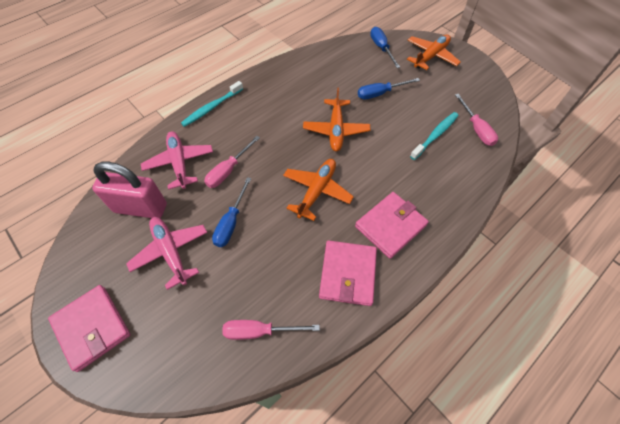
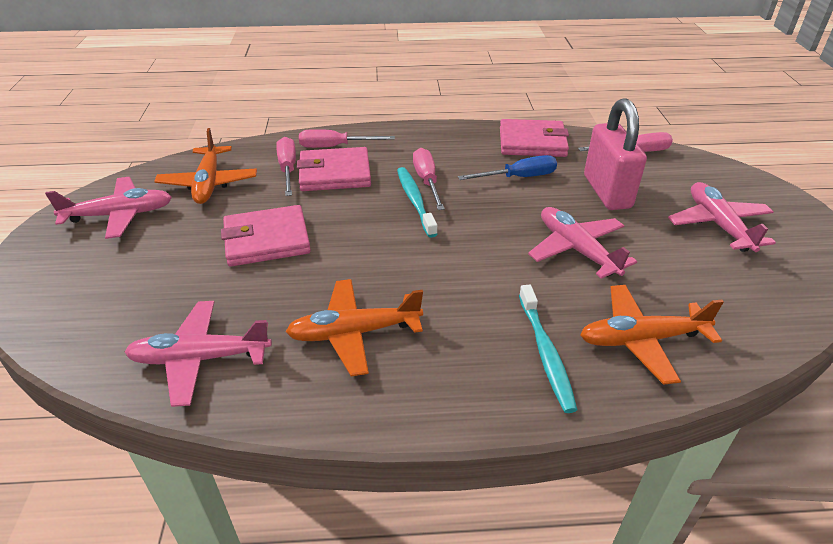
blue screwdriver: 3 -> 1
pink plane: 2 -> 4
pink screwdriver: 3 -> 4

